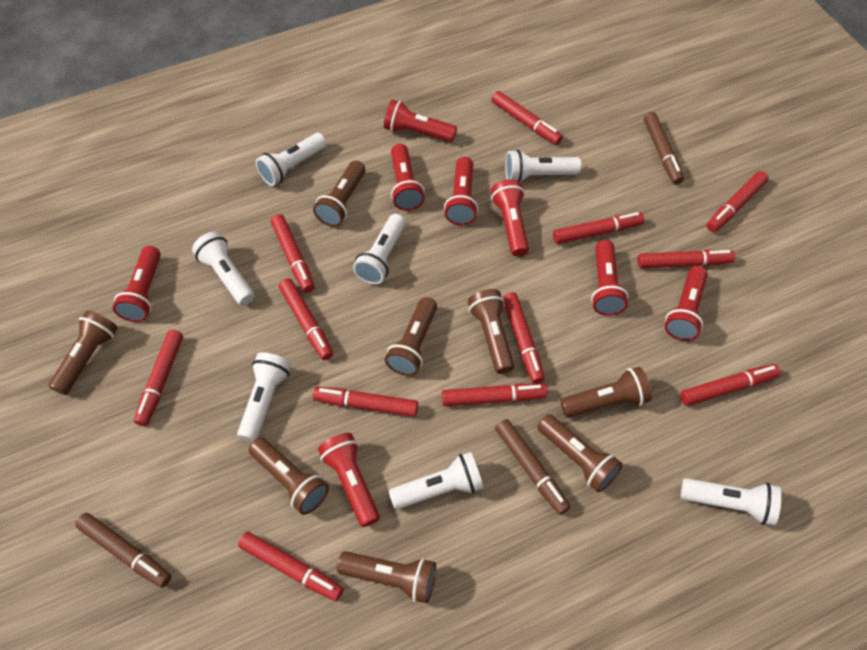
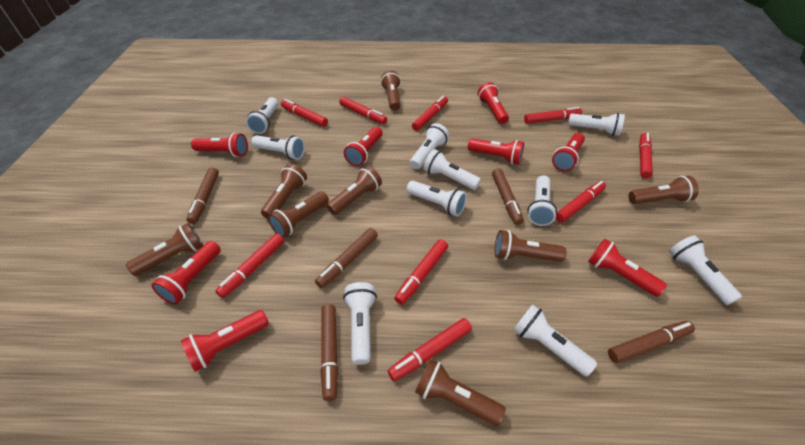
brown marker: 3 -> 5
red marker: 12 -> 9
white flashlight: 7 -> 10

